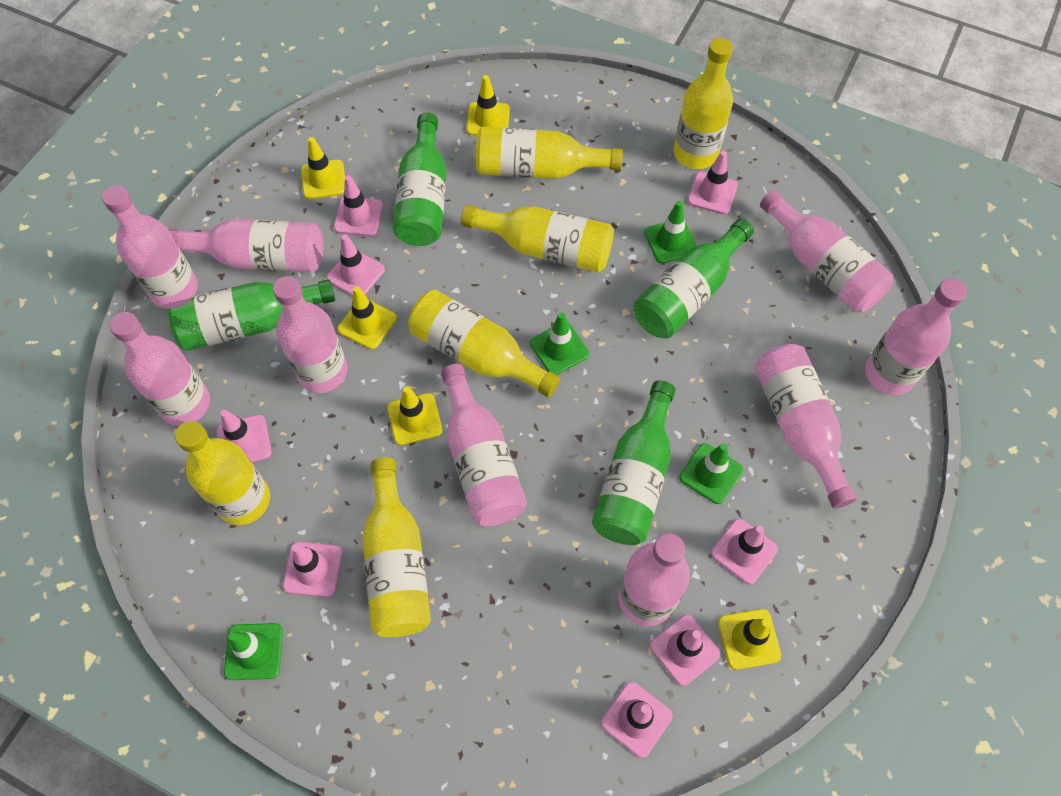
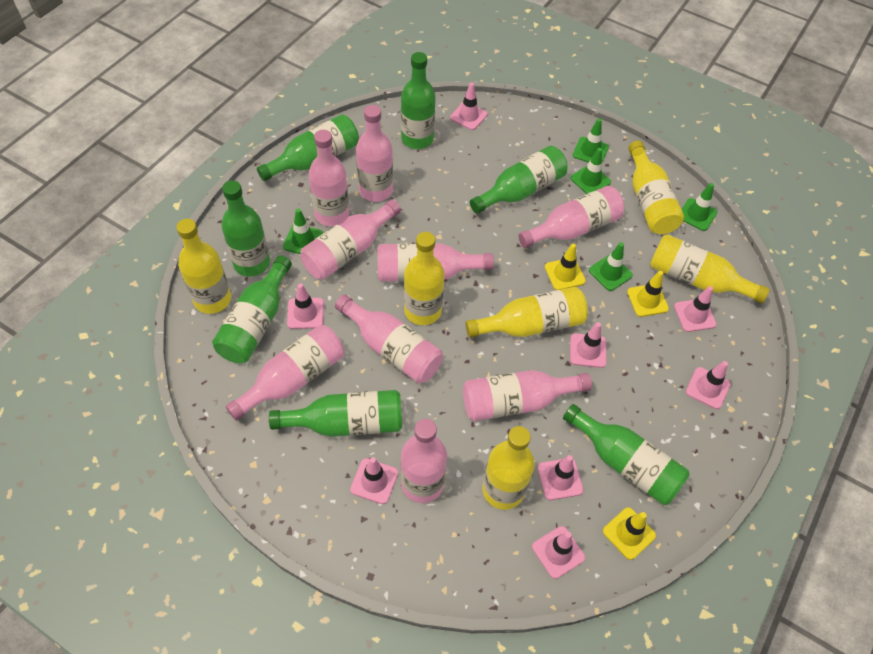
green bottle: 4 -> 7
green traffic cone: 4 -> 5
yellow traffic cone: 5 -> 3

